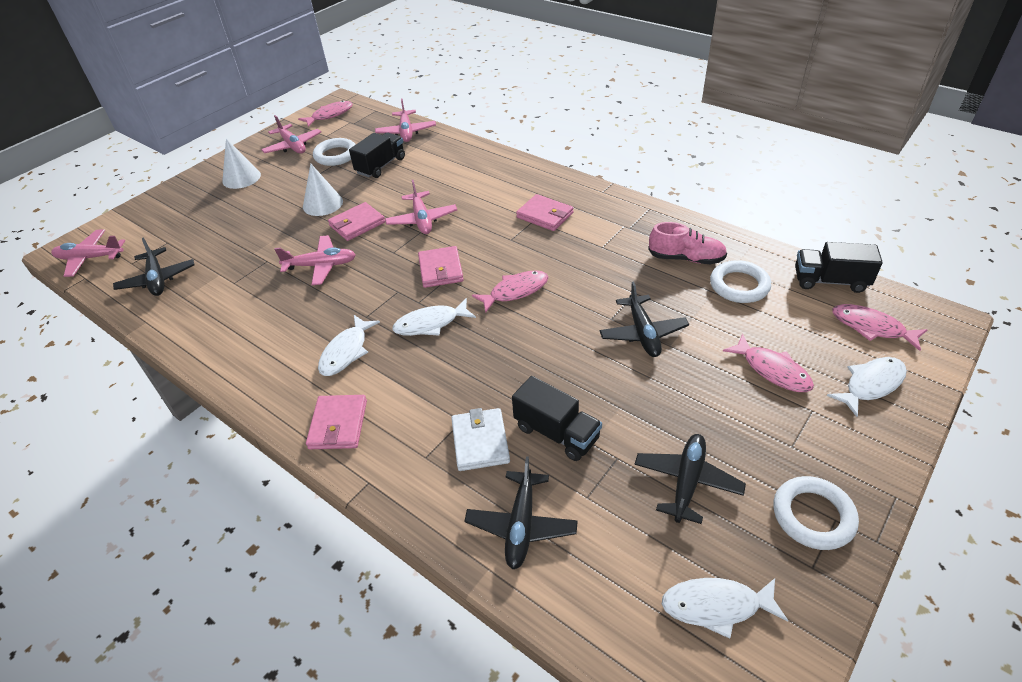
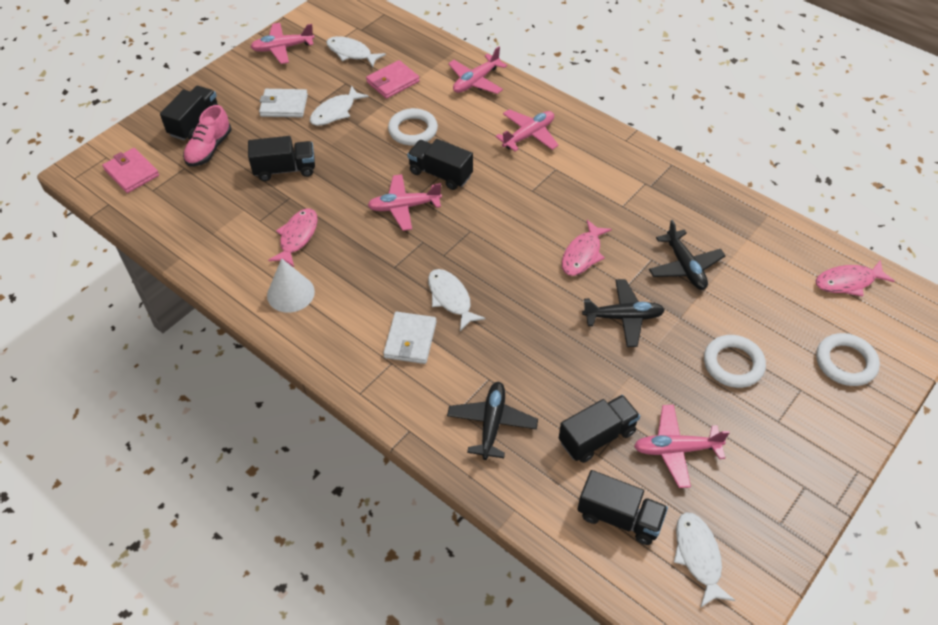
black plane: 4 -> 3
black truck: 3 -> 5
pink fish: 4 -> 3
pink wallet: 4 -> 2
white cone: 2 -> 1
white wallet: 1 -> 2

